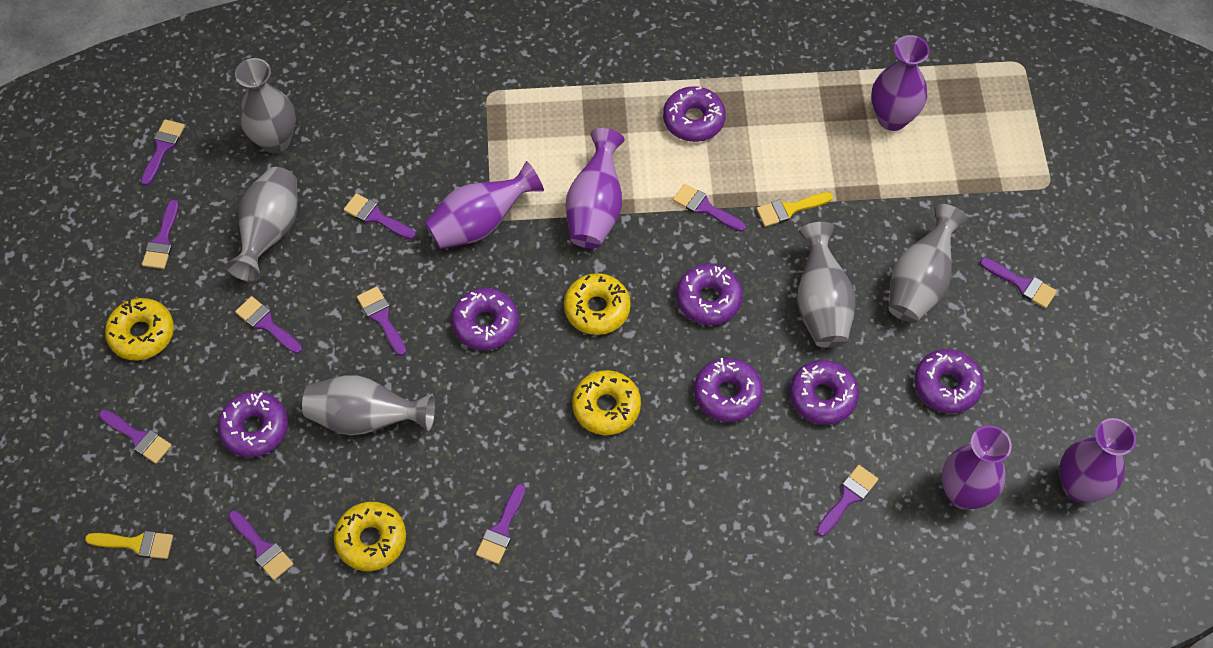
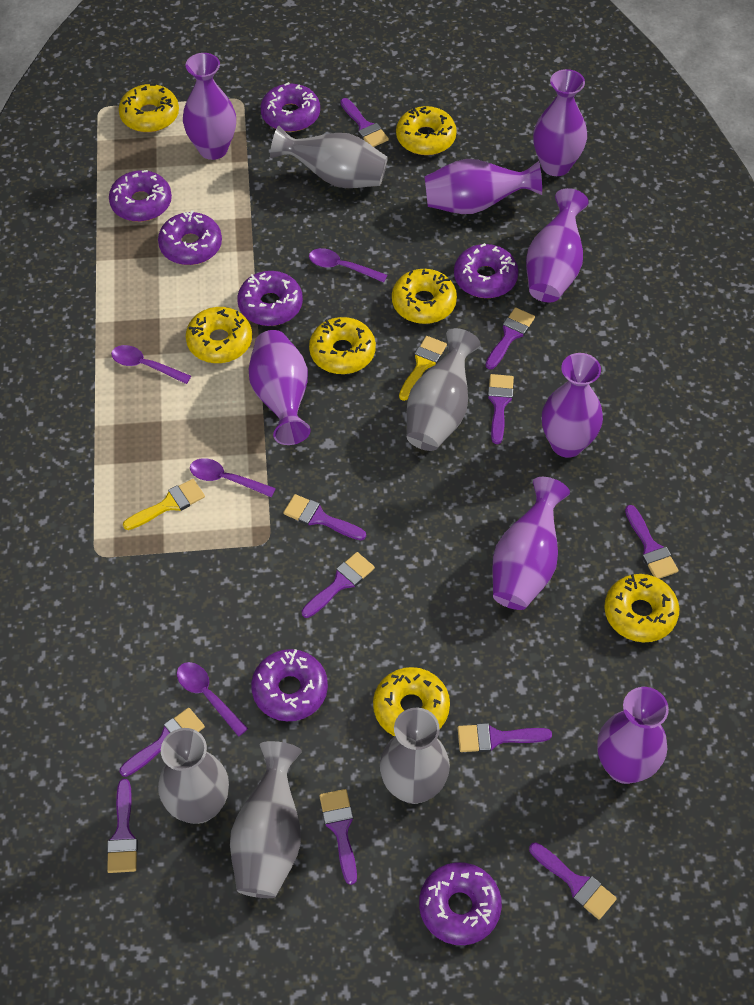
purple spoon: 0 -> 4
purple vase: 5 -> 8
yellow donut: 4 -> 7

